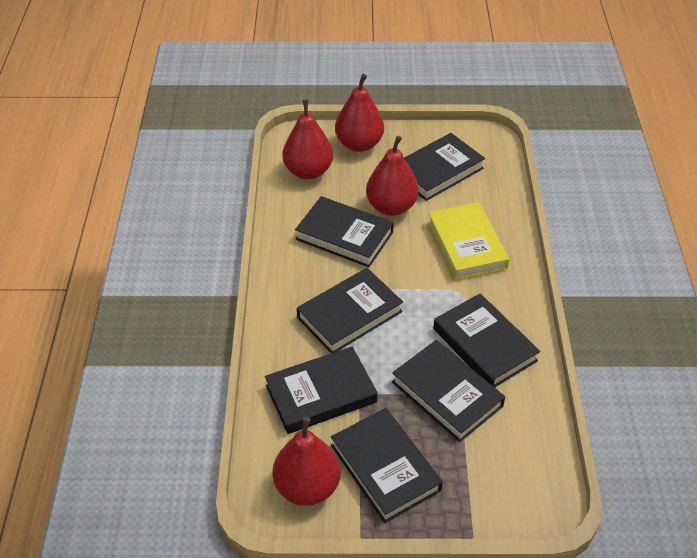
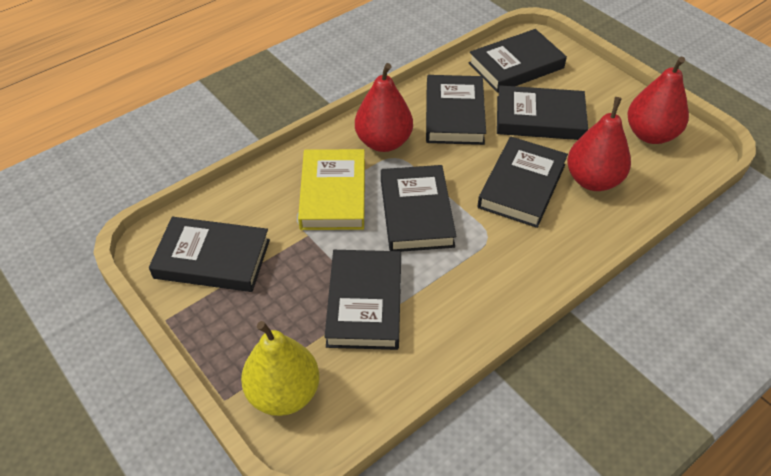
red pear: 4 -> 3
yellow pear: 0 -> 1

